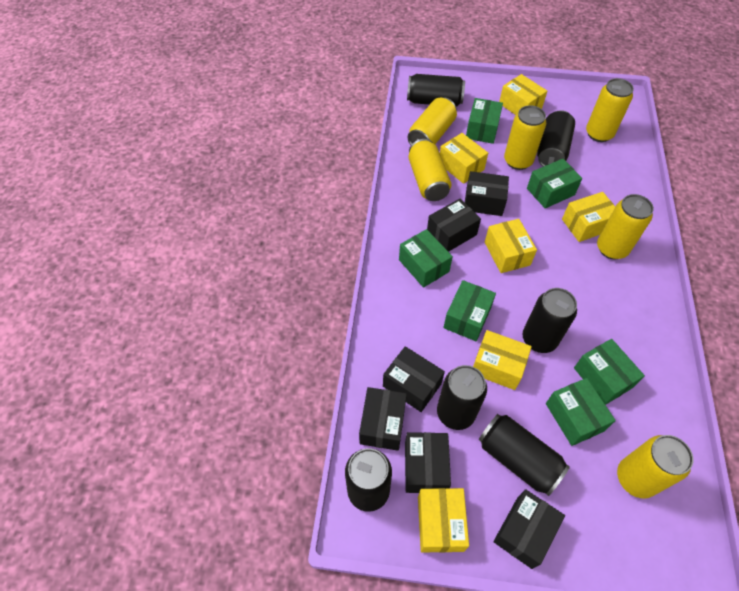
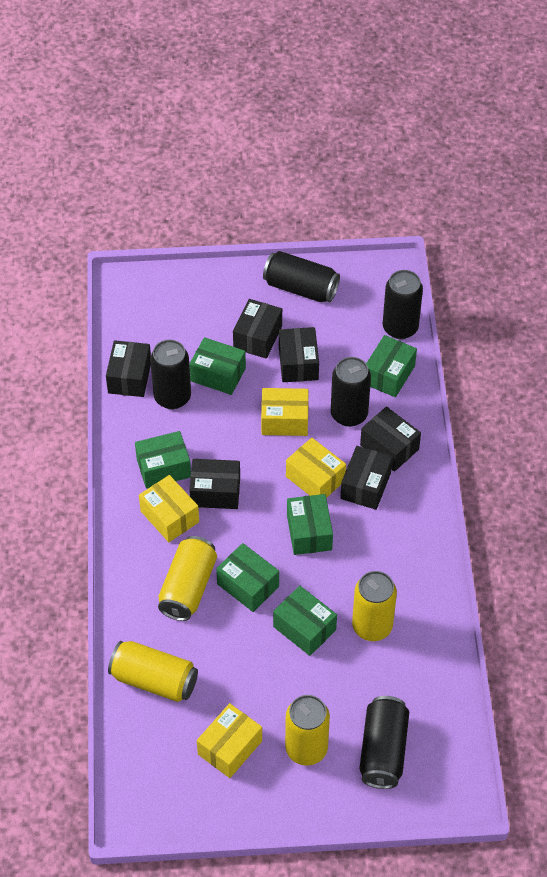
black can: 6 -> 5
yellow box: 6 -> 4
yellow can: 6 -> 4

